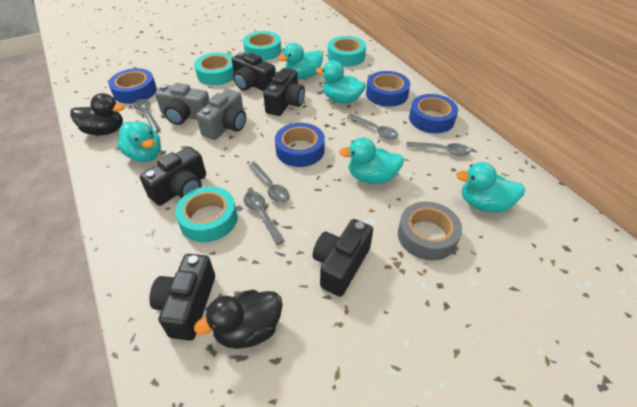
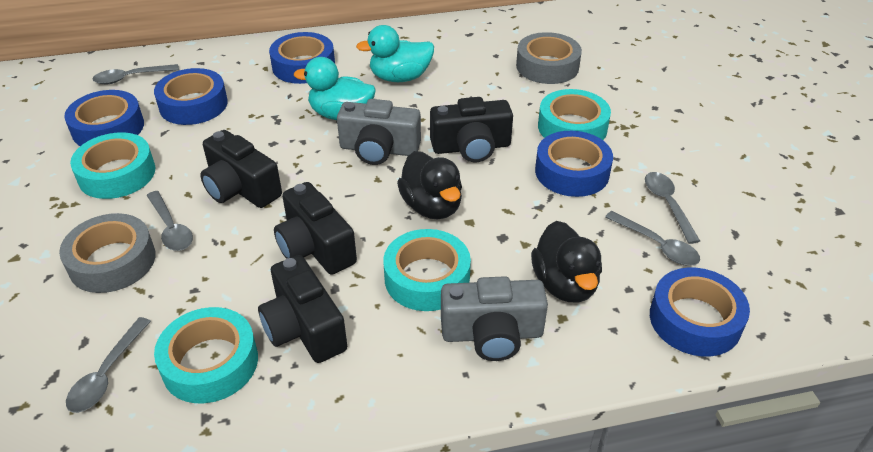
black camera: 5 -> 4
blue tape: 4 -> 5
grey tape: 1 -> 2
turquoise duck: 5 -> 2

